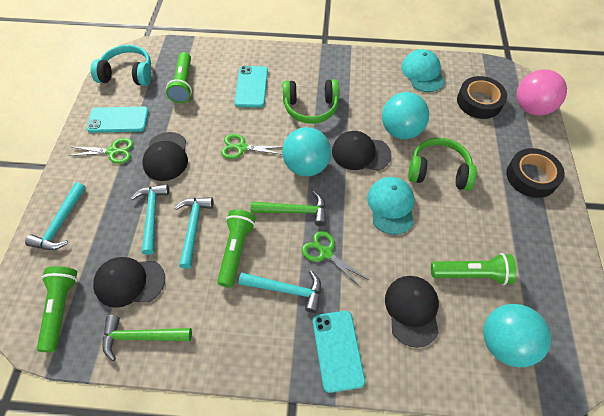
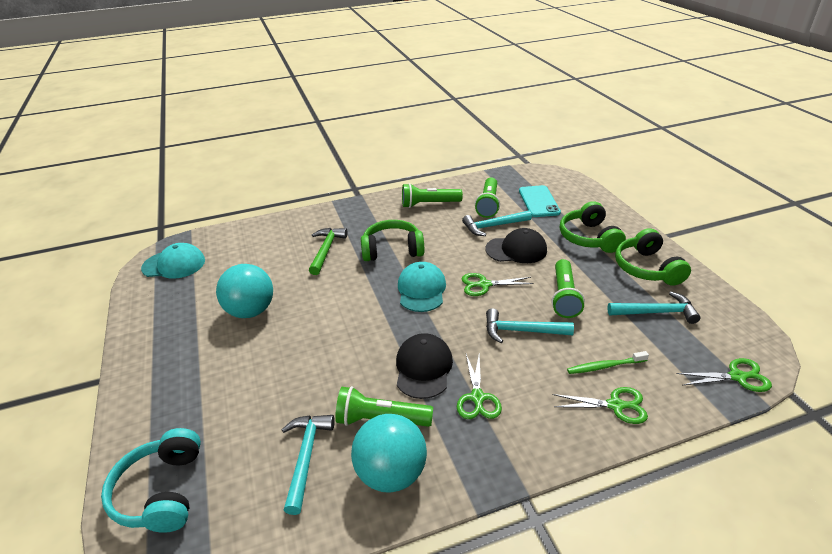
black cap: 4 -> 2
black tape: 2 -> 0
green hammer: 2 -> 1
green headphones: 2 -> 3
green scissors: 3 -> 4
green toothbrush: 0 -> 1
pink ball: 1 -> 0
turquoise ball: 3 -> 2
turquoise phone: 3 -> 1

